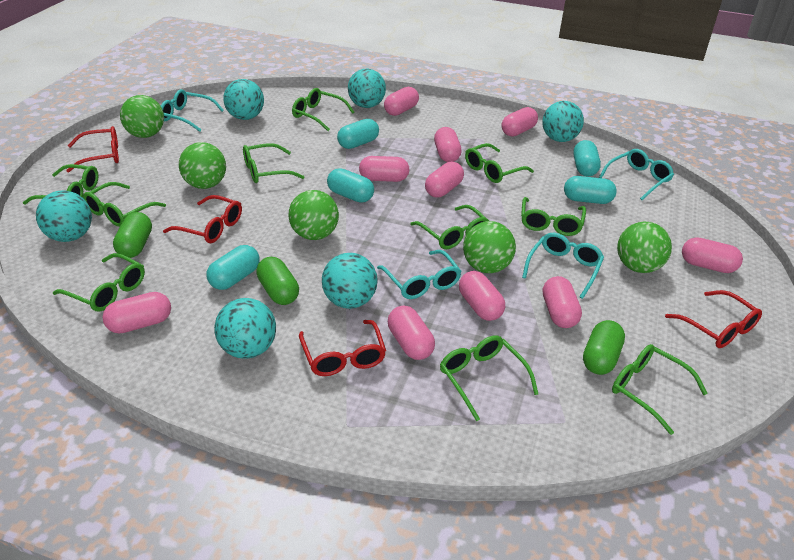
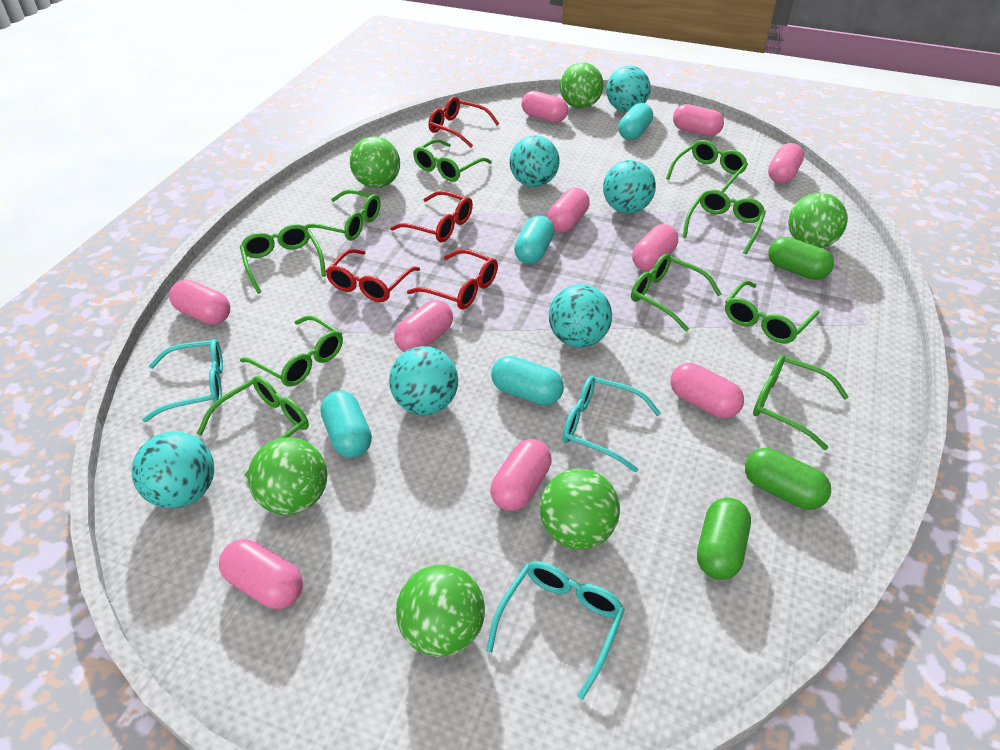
green ball: 5 -> 6
turquoise capsule: 5 -> 4
turquoise glasses: 4 -> 3

